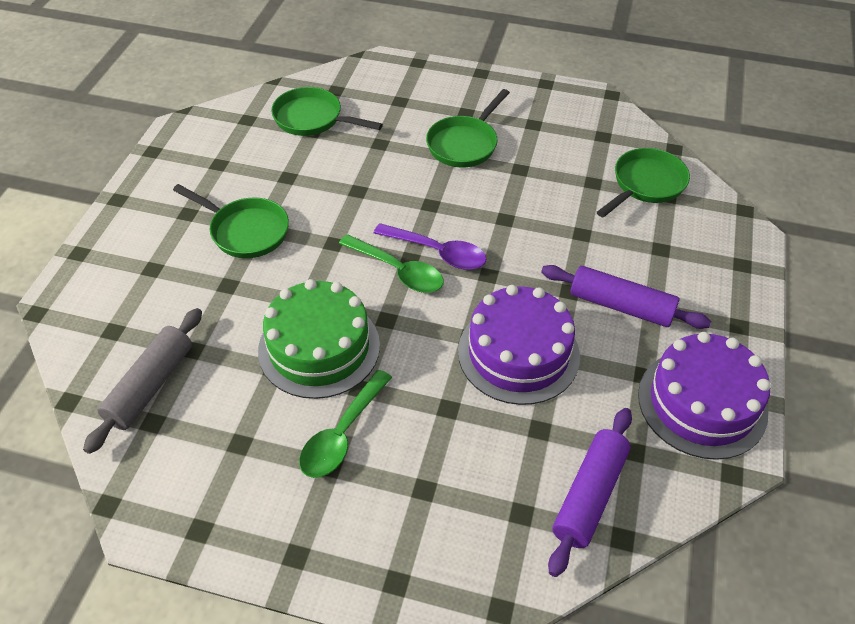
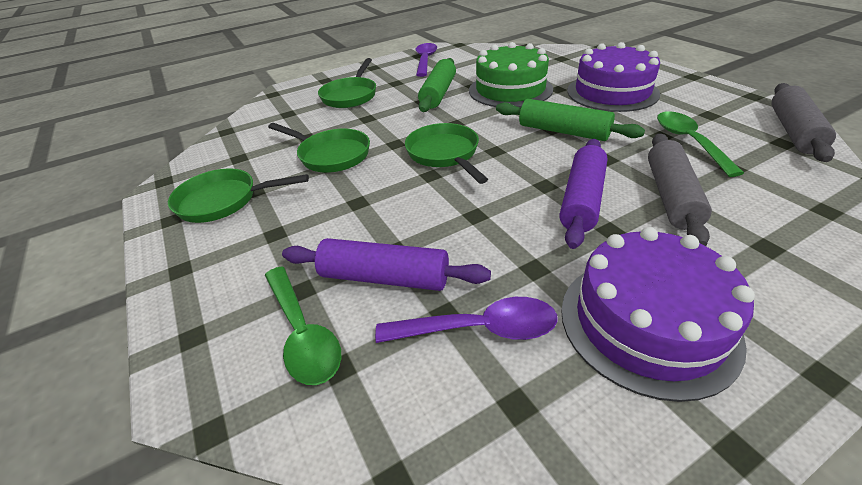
green rolling pin: 0 -> 2
grey rolling pin: 1 -> 2
purple spoon: 1 -> 2

